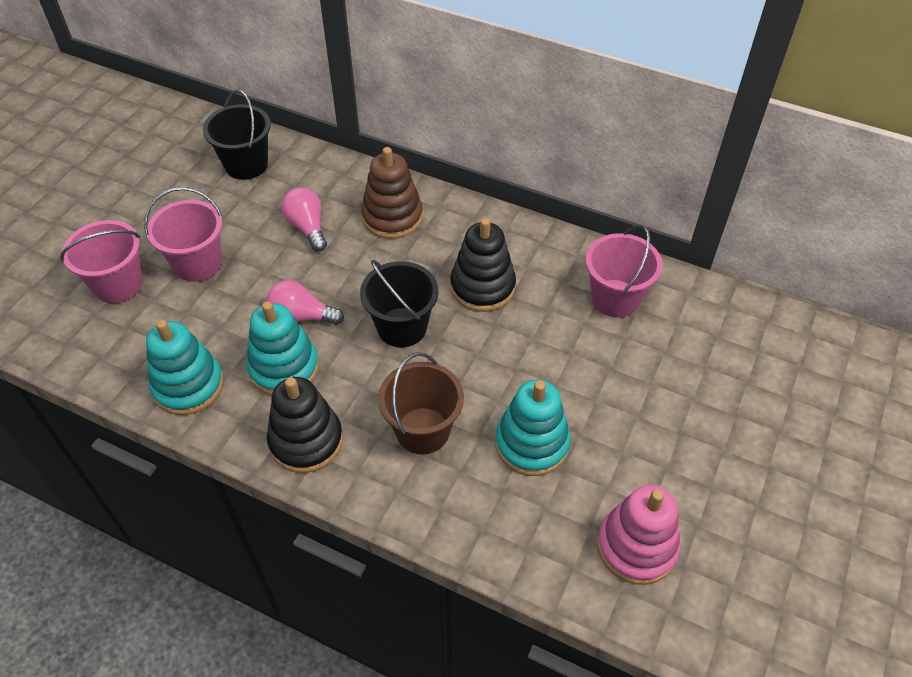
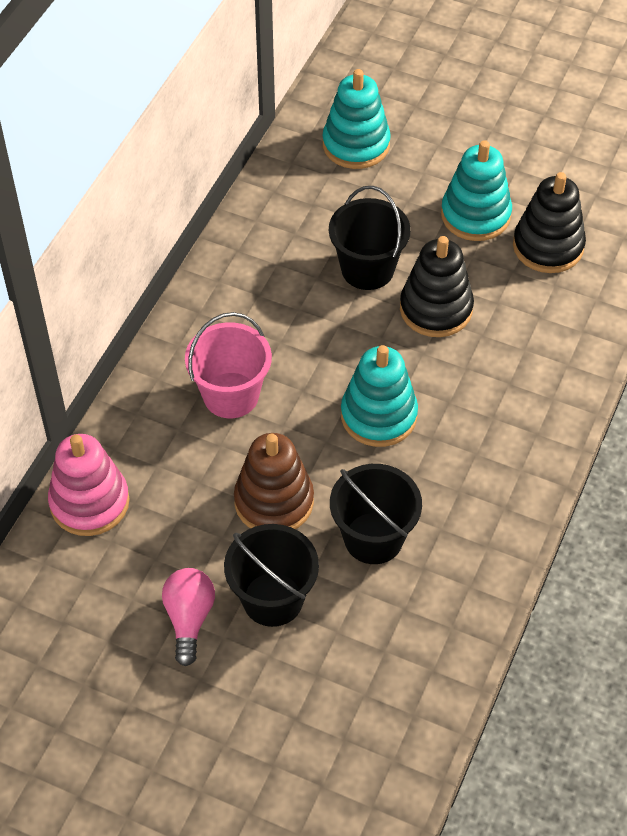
black bucket: 2 -> 3
brown bucket: 1 -> 0
pink bucket: 3 -> 1
pink light bulb: 2 -> 1

